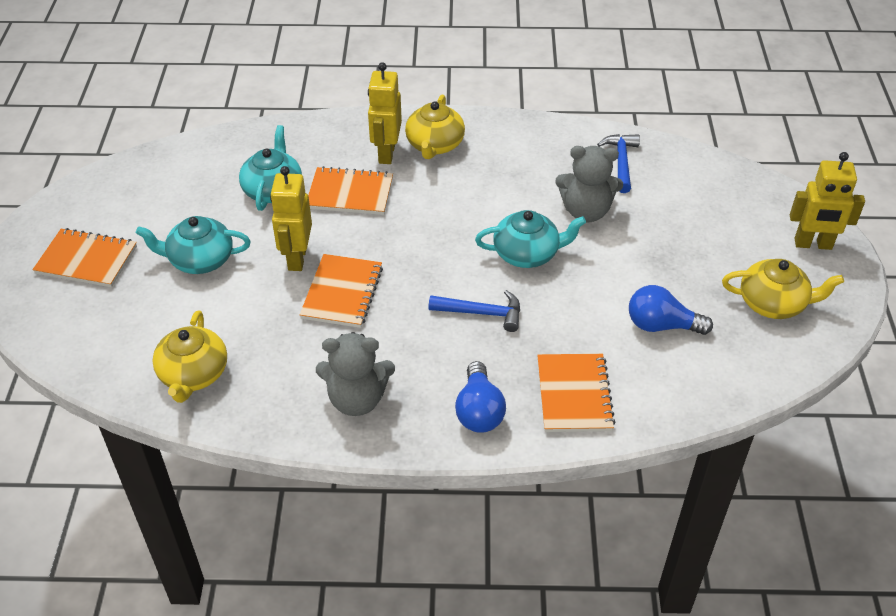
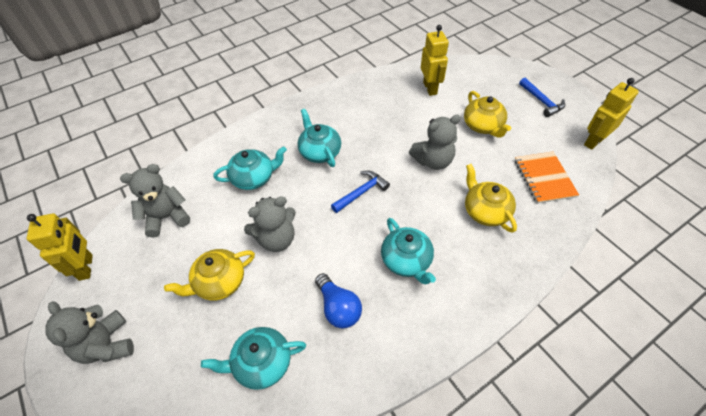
blue light bulb: 2 -> 1
grey teddy bear: 2 -> 4
orange notebook: 4 -> 1
turquoise teapot: 3 -> 4

